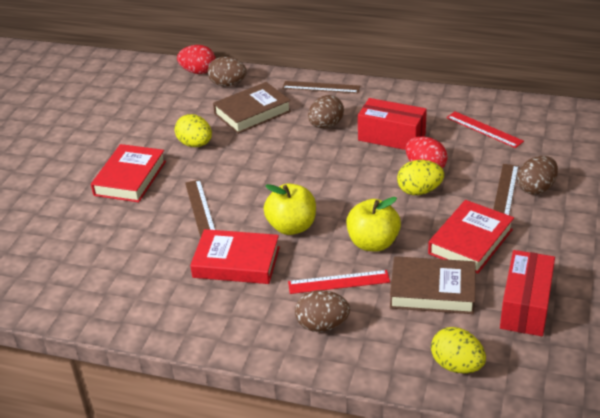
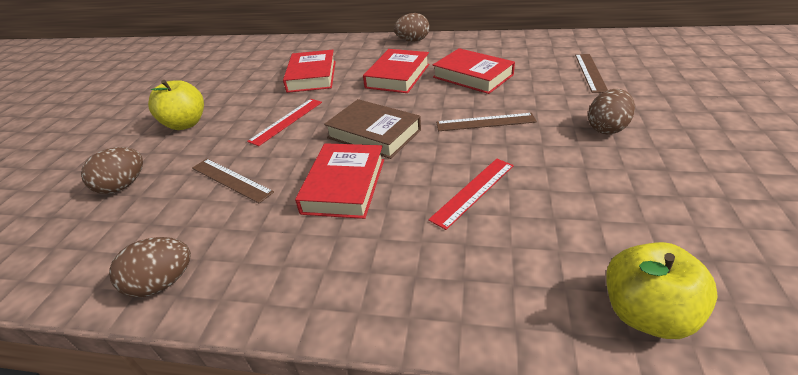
brown book: 2 -> 1
red book: 3 -> 4
red box: 2 -> 0
red egg: 2 -> 0
yellow egg: 3 -> 0

